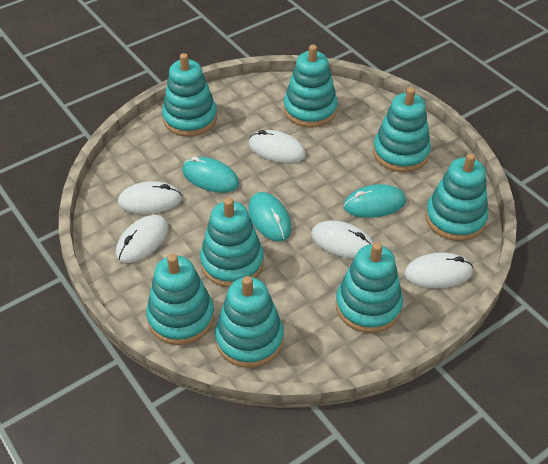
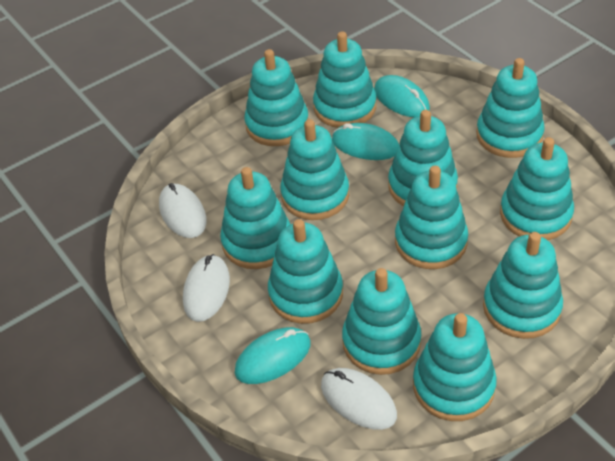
turquoise stacking toy: 8 -> 12
white mouse: 5 -> 3

